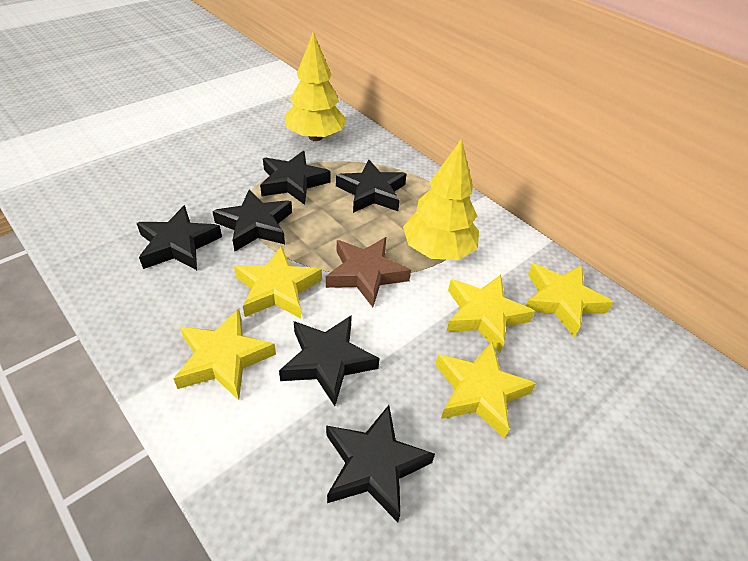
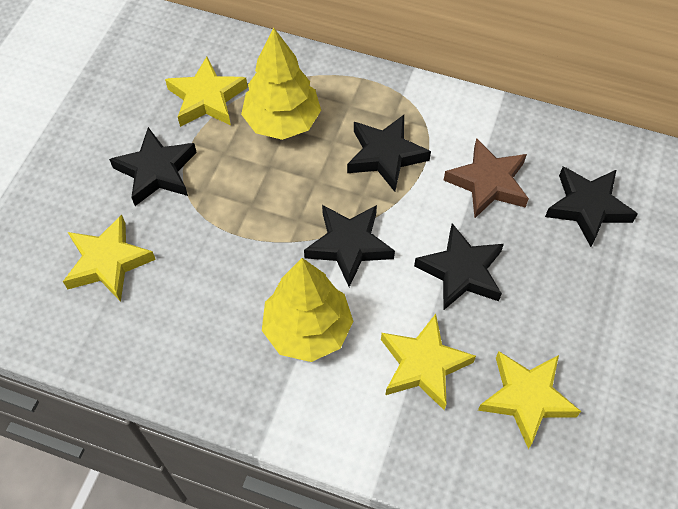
black star: 6 -> 5
yellow star: 5 -> 4

